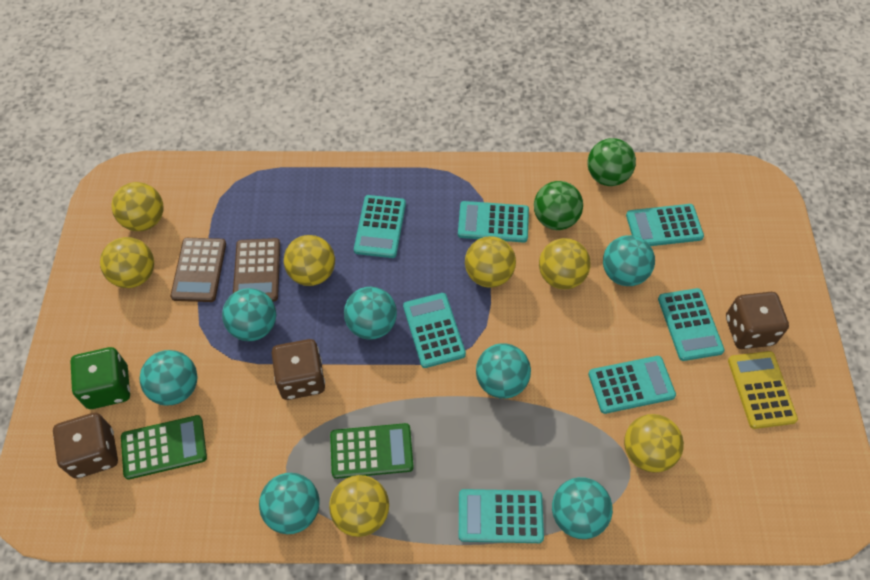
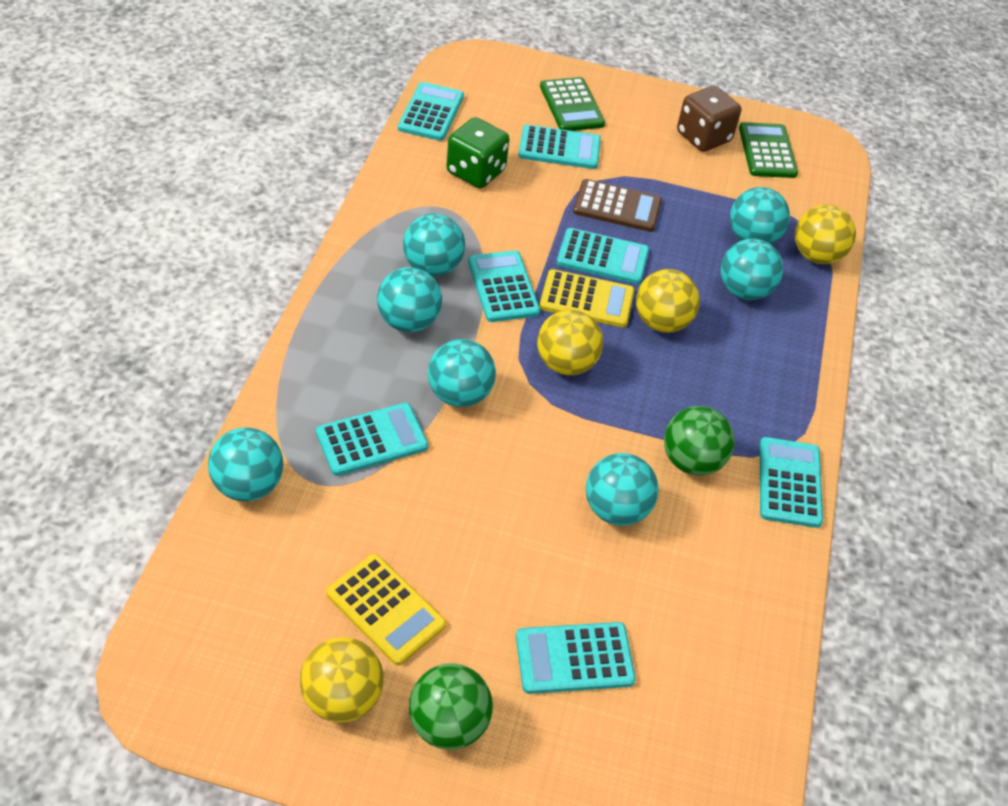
brown calculator: 2 -> 1
brown dice: 3 -> 1
yellow ball: 7 -> 4
yellow calculator: 1 -> 2

